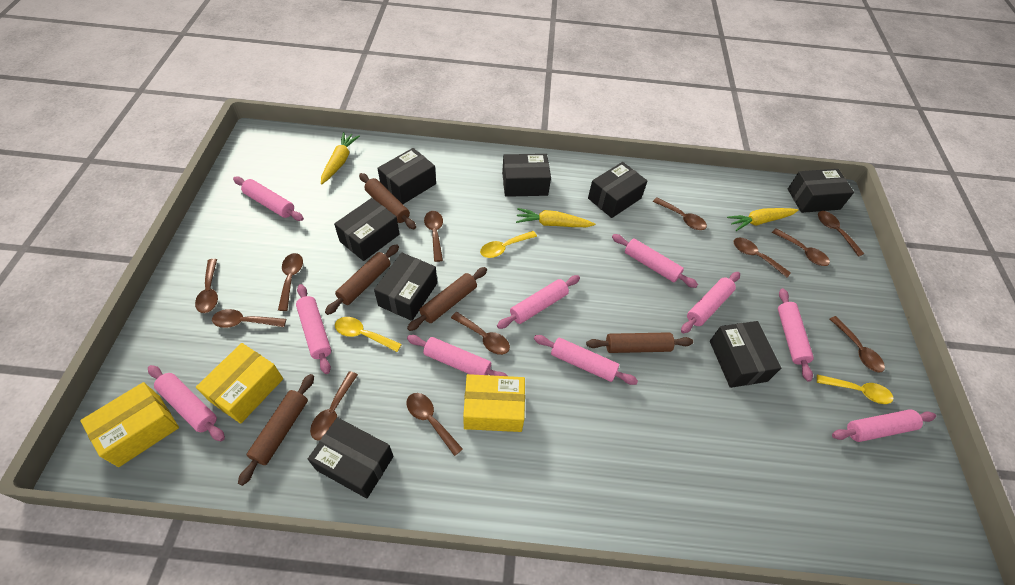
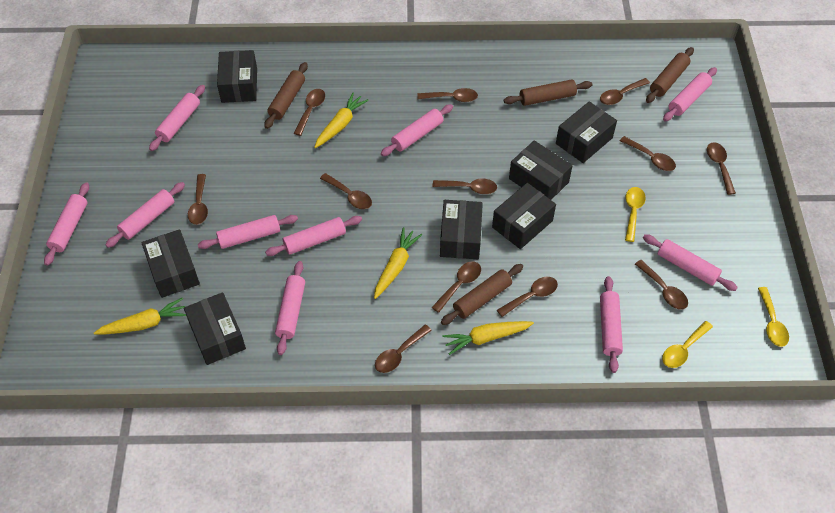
black box: 8 -> 7
brown rolling pin: 5 -> 4
yellow box: 3 -> 0
yellow carrot: 3 -> 4

